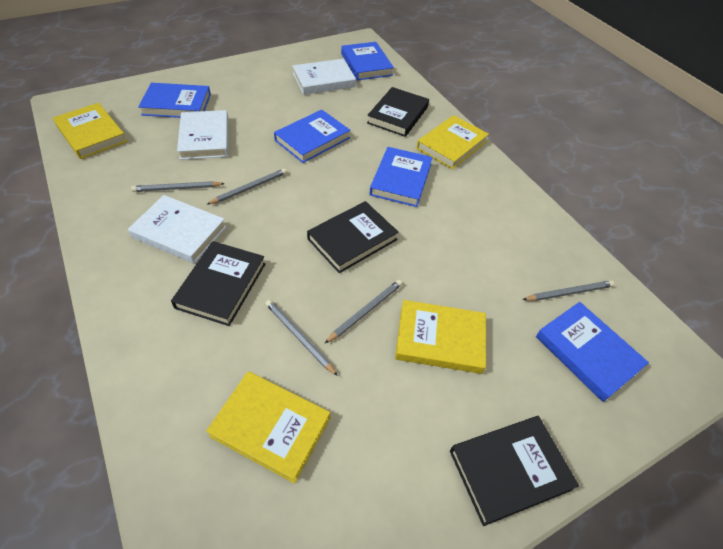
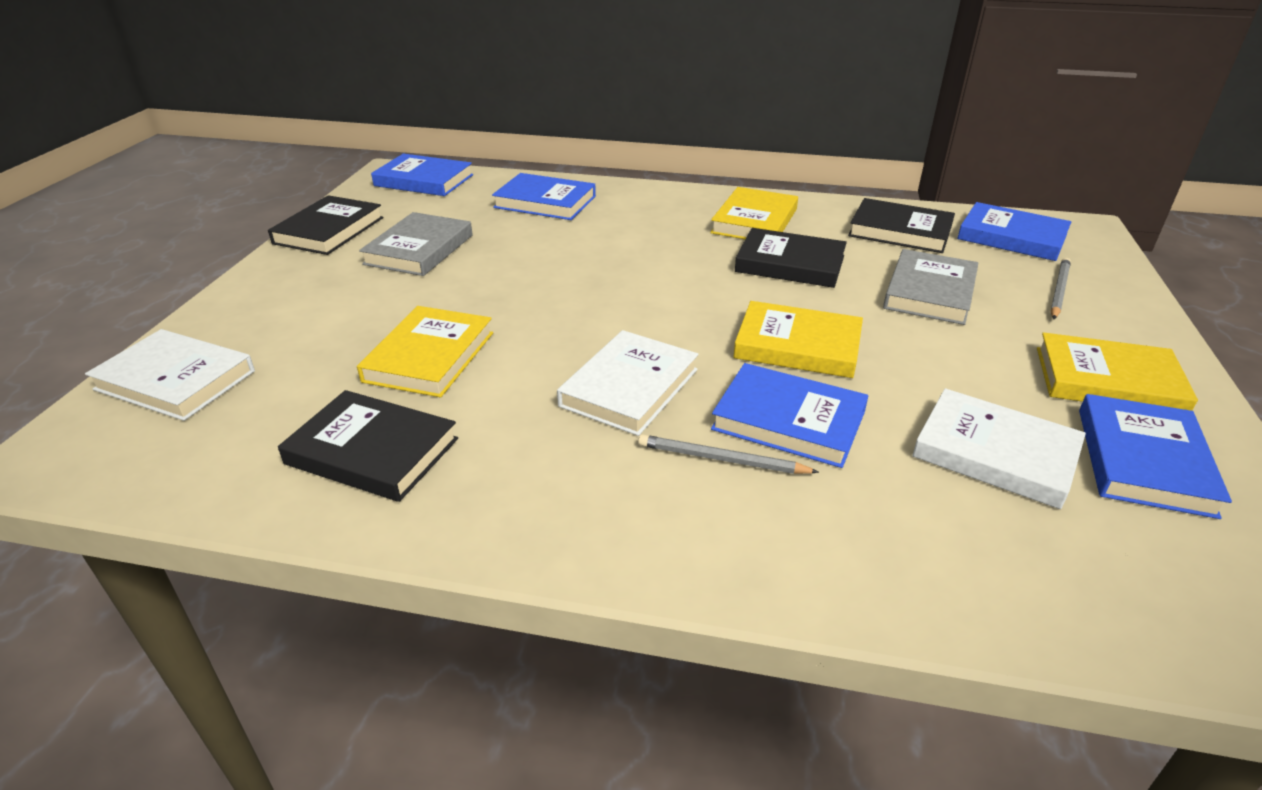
grey book: 0 -> 2
grey pencil: 5 -> 2

